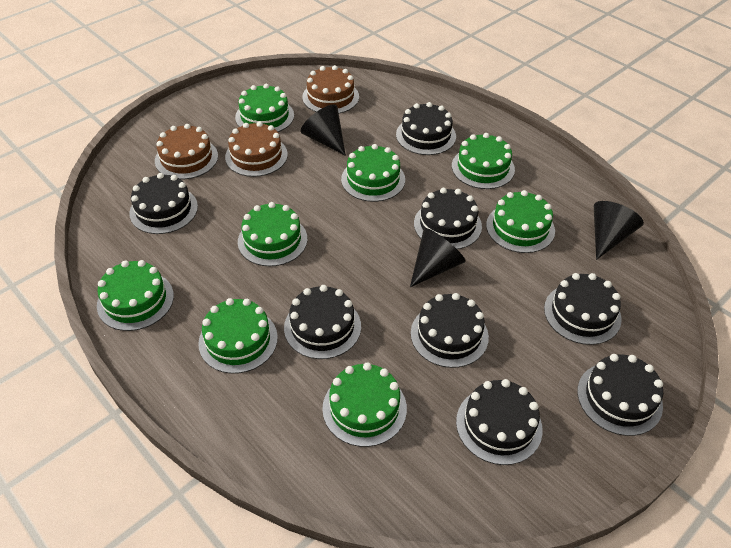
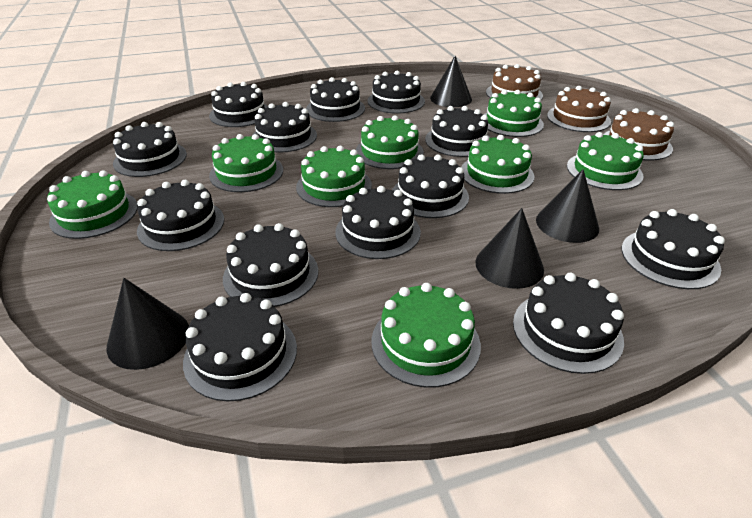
black cake: 8 -> 13
black cone: 3 -> 4

